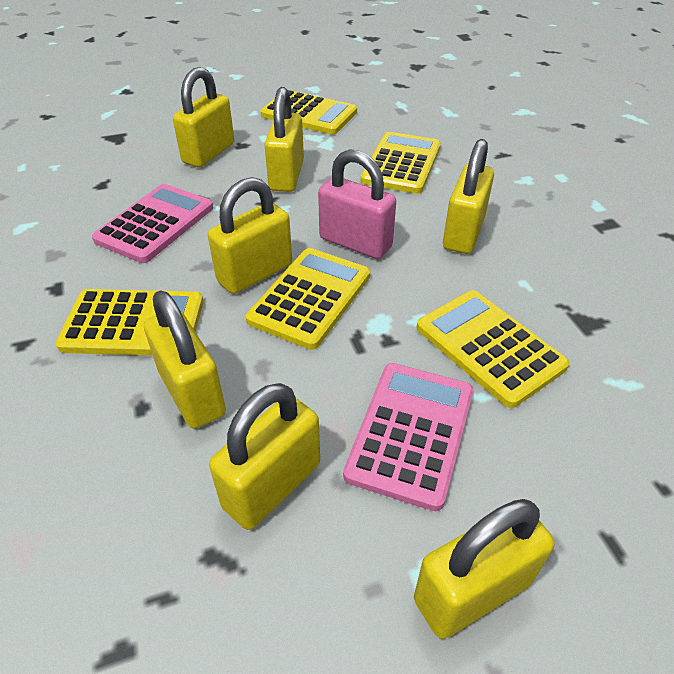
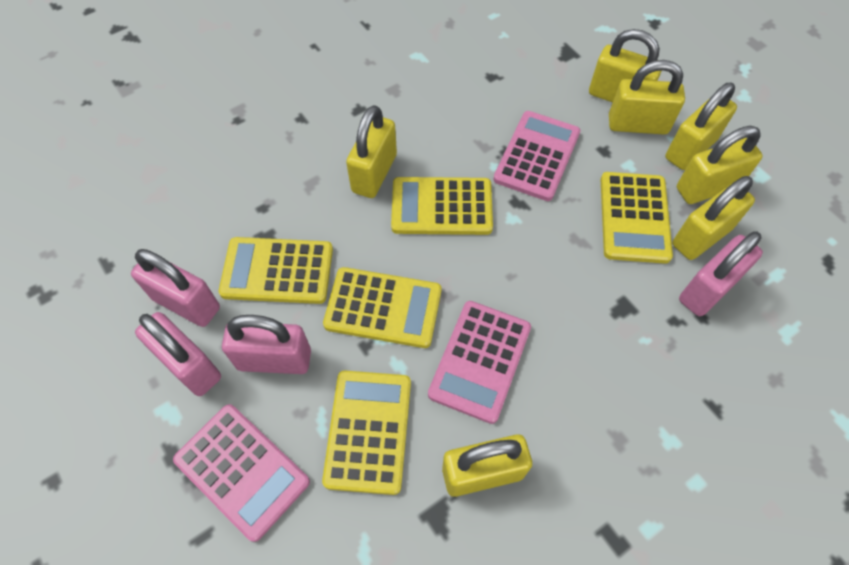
pink calculator: 2 -> 3
pink padlock: 1 -> 4

